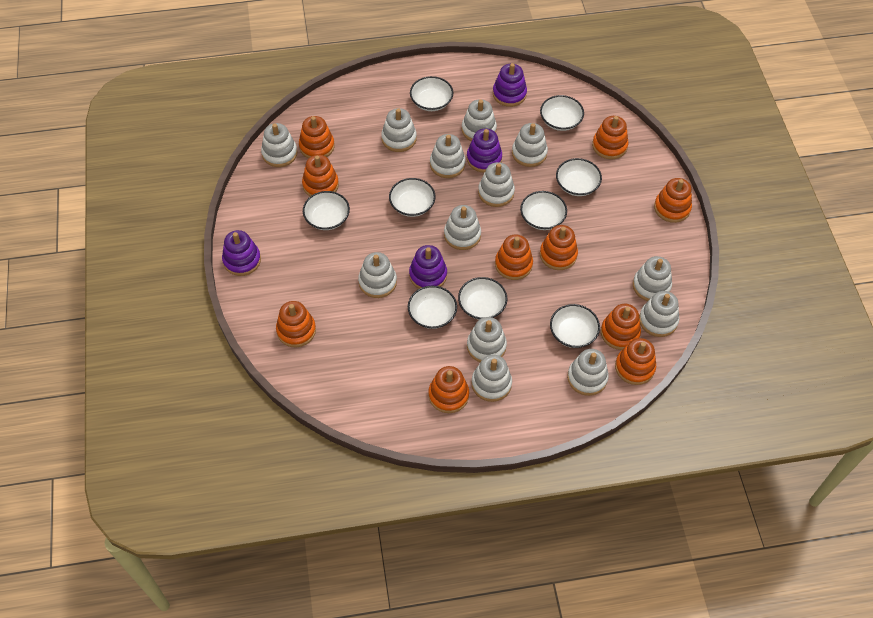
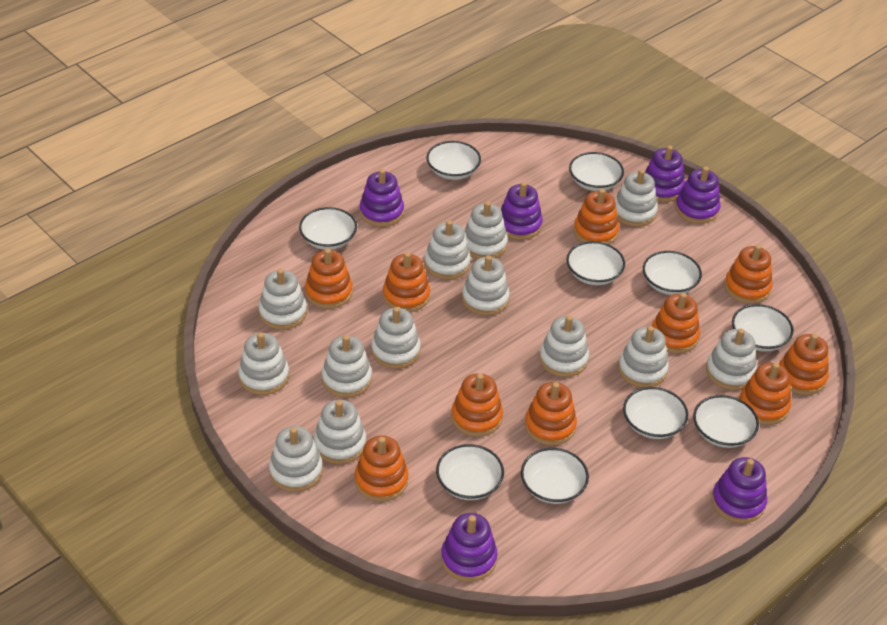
purple stacking toy: 4 -> 6
white bowl: 9 -> 10

